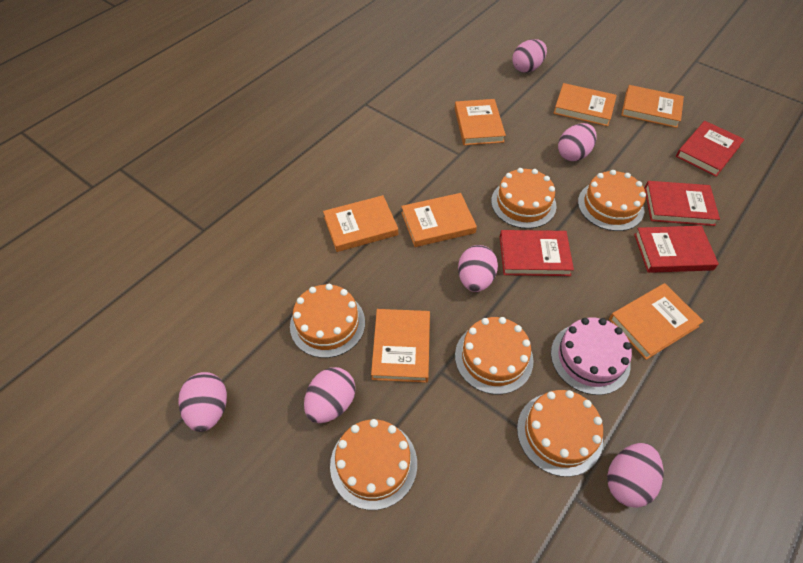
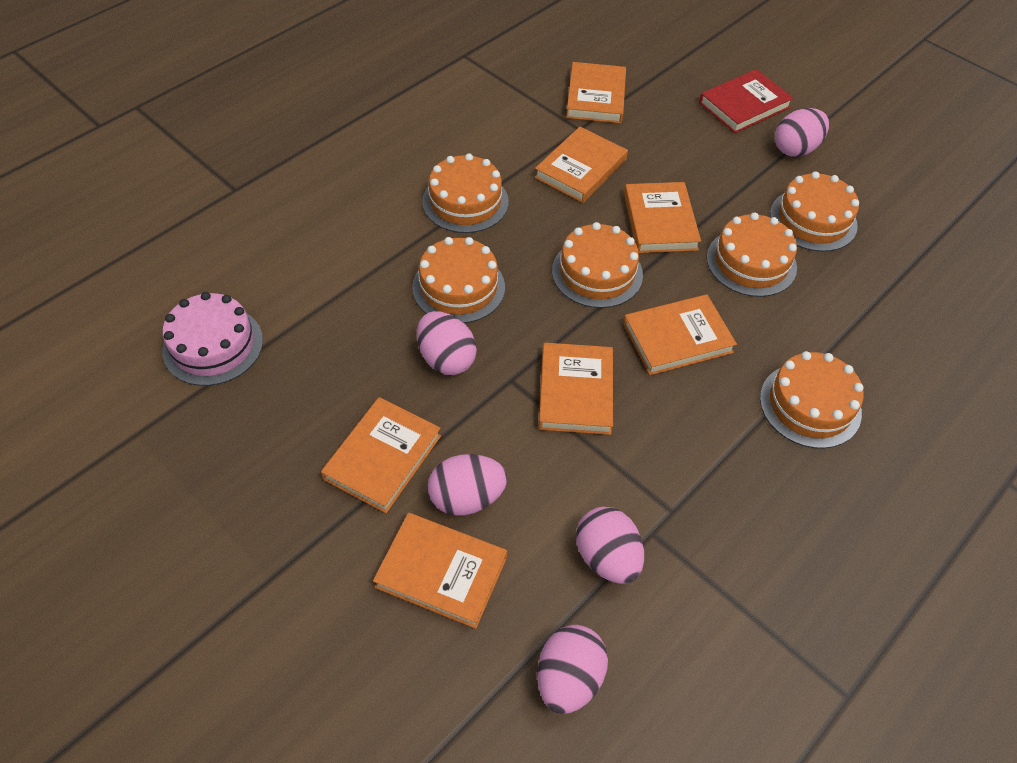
pink egg: 6 -> 5
red book: 4 -> 1

